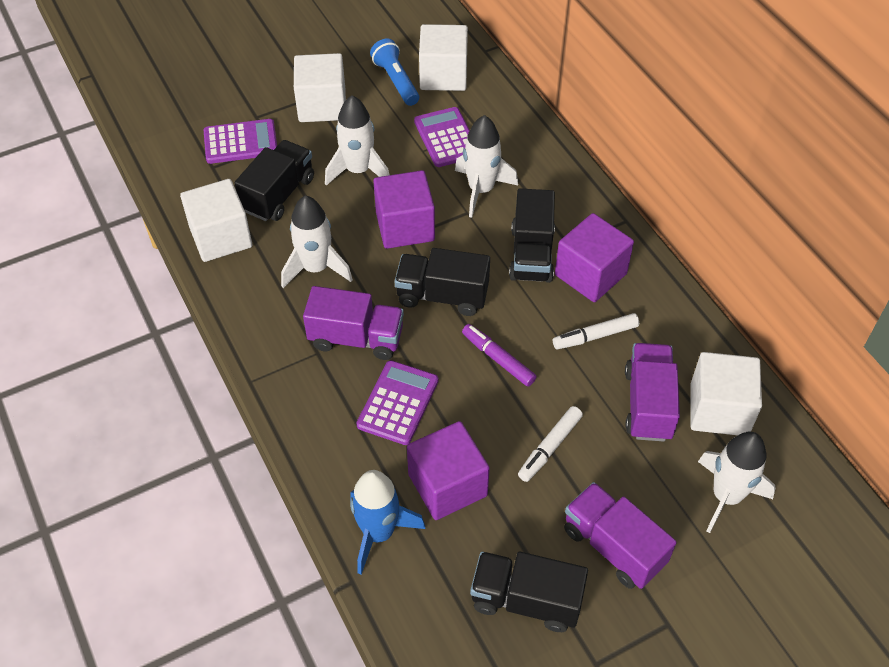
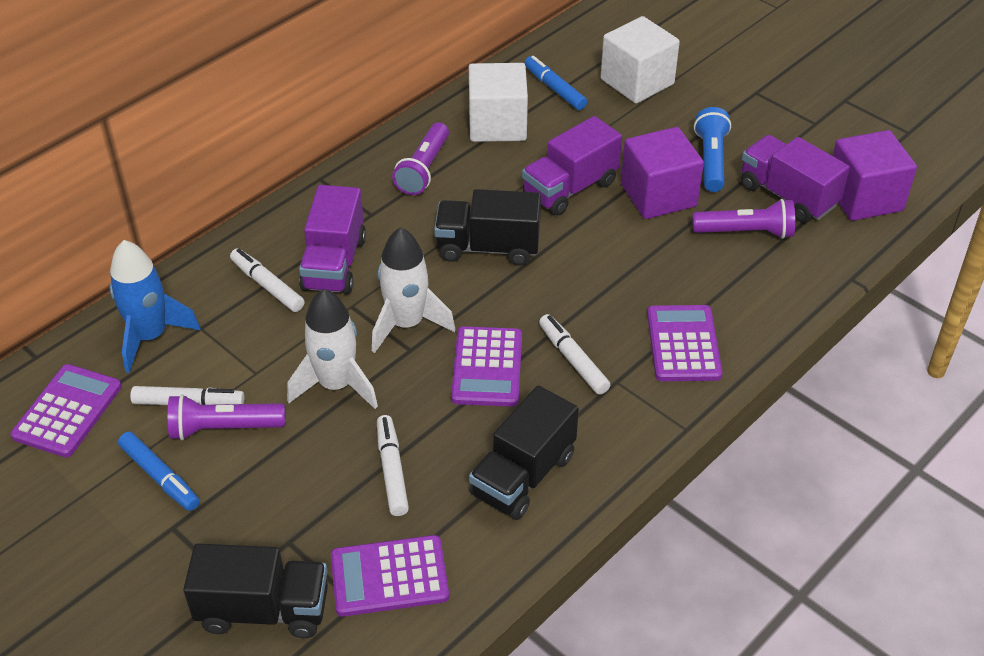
black truck: 4 -> 3
blue marker: 0 -> 2
purple calculator: 3 -> 4
purple cube: 3 -> 2
purple flashlight: 0 -> 3
purple marker: 1 -> 0
white cube: 4 -> 2
white marker: 2 -> 4
white rocket: 4 -> 2

